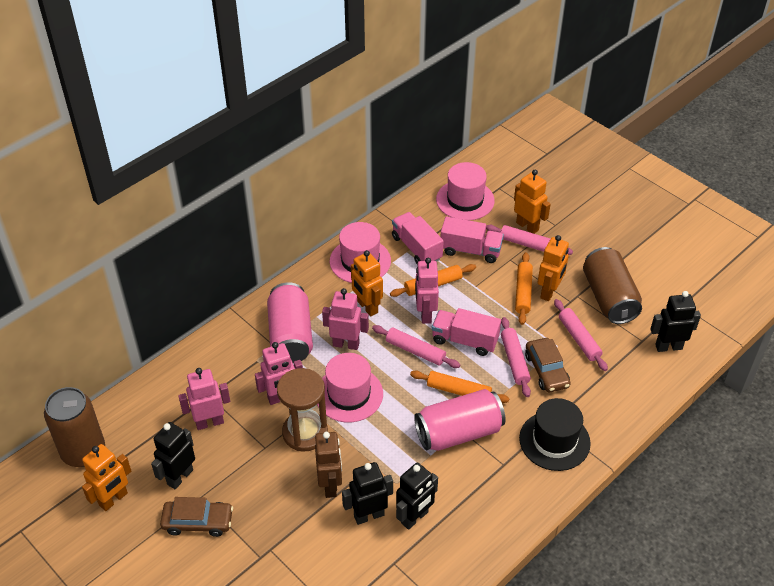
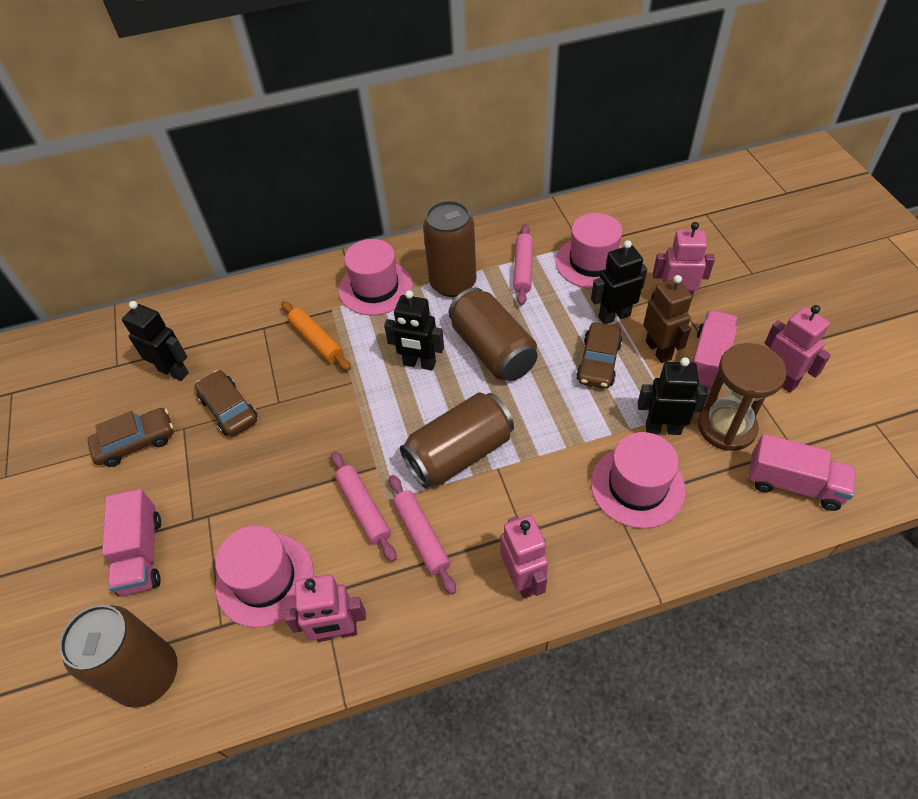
black hat: 1 -> 0
brown can: 2 -> 4
brown car: 2 -> 3
orange robot: 4 -> 0
orange rolling pin: 3 -> 1
pink can: 2 -> 0
pink hat: 3 -> 4
pink rolling pin: 4 -> 3

